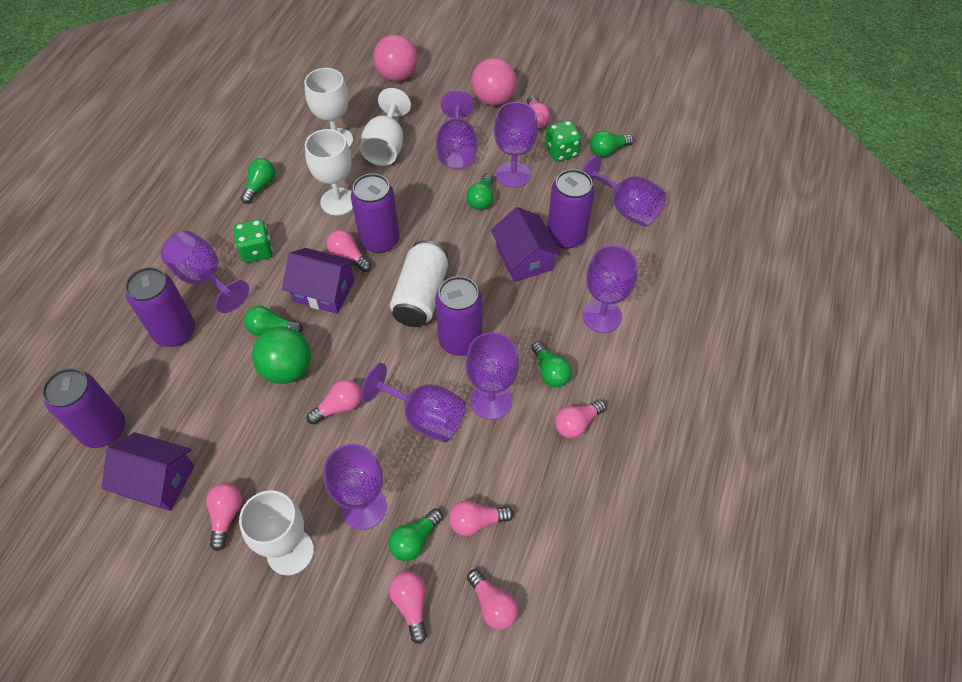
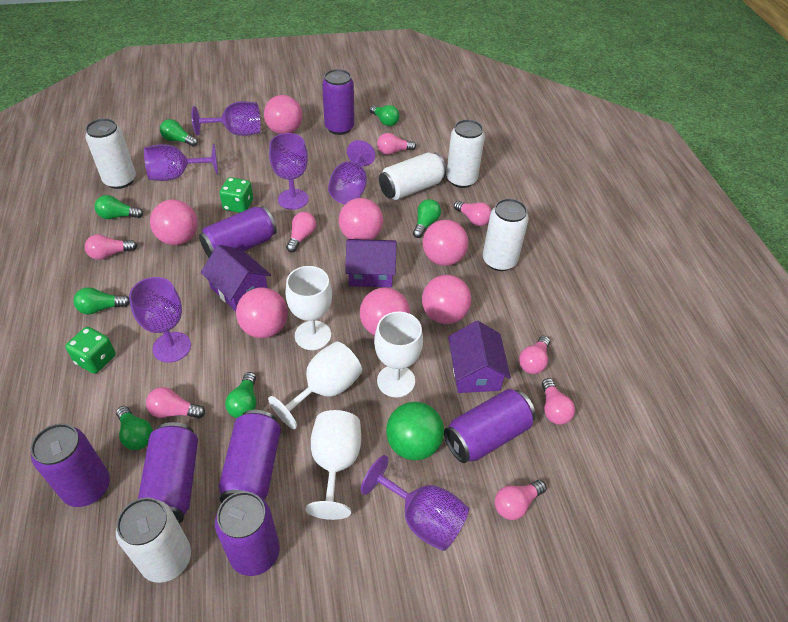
green light bulb: 6 -> 7
pink ball: 2 -> 7
purple can: 5 -> 7
purple goblet: 8 -> 6
white can: 1 -> 5

